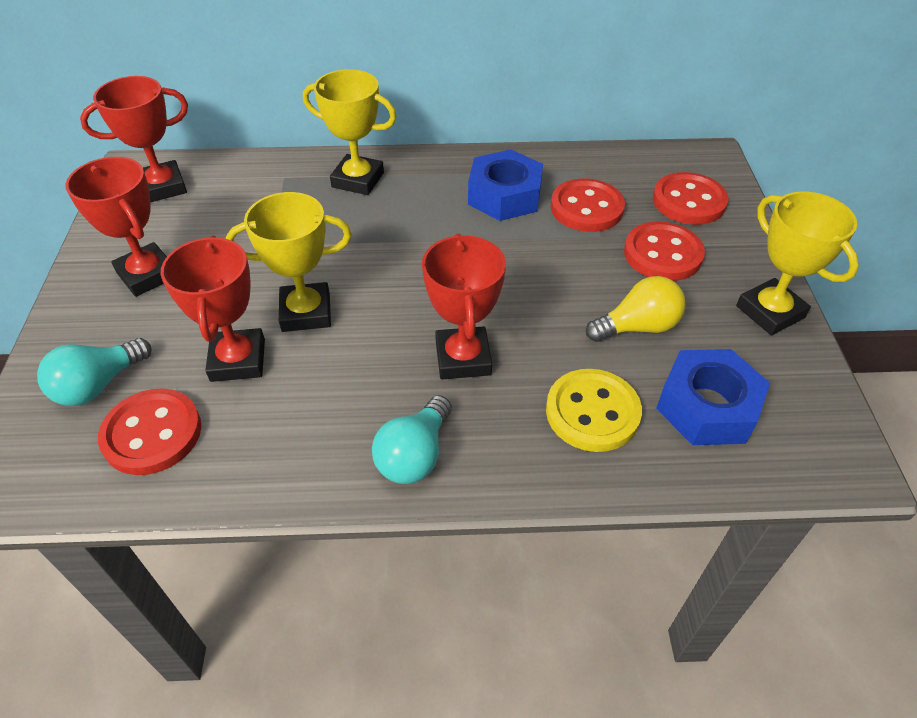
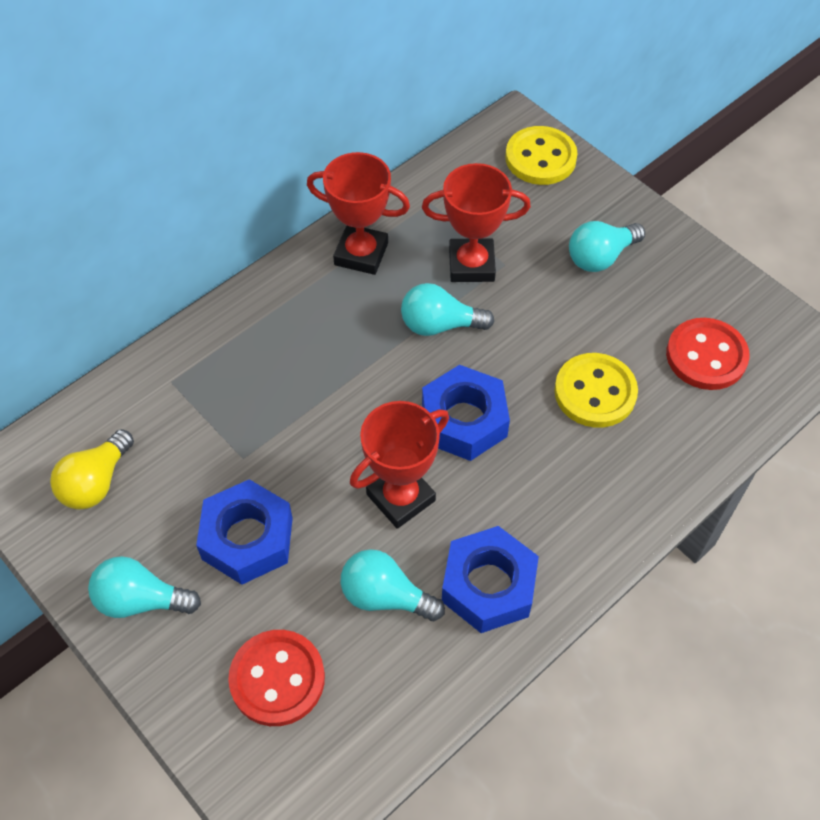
blue nut: 2 -> 3
red button: 4 -> 2
red trophy: 4 -> 3
turquoise light bulb: 2 -> 4
yellow button: 1 -> 2
yellow trophy: 3 -> 0

